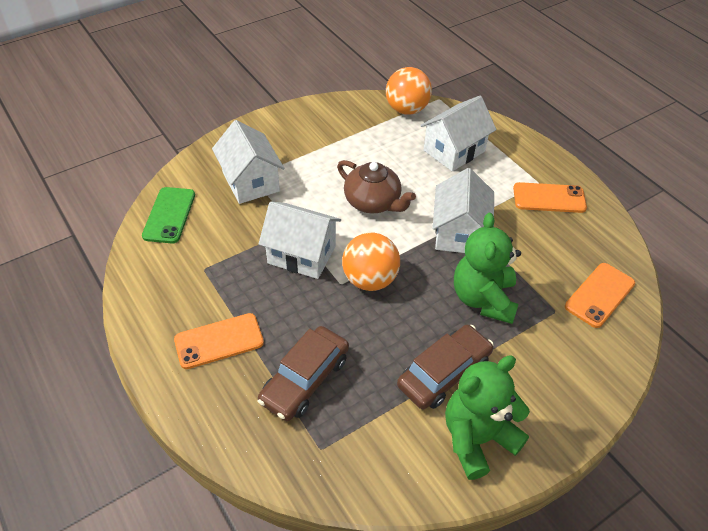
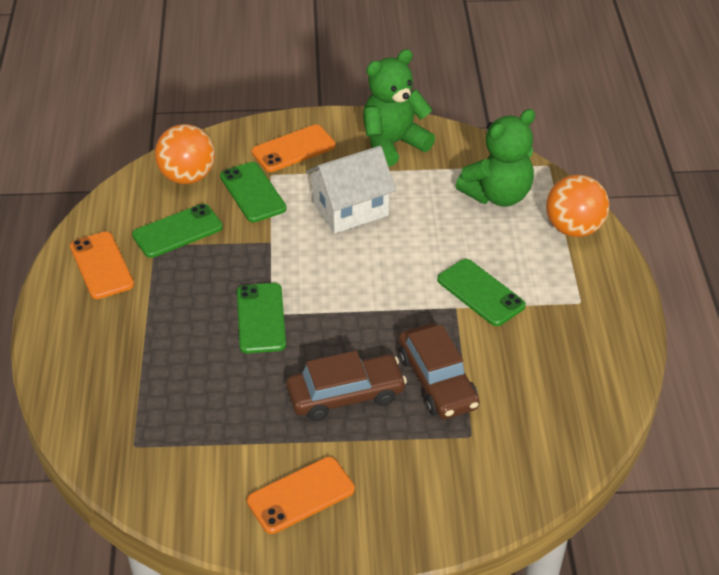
brown teapot: 1 -> 0
green phone: 1 -> 4
white house: 4 -> 1

